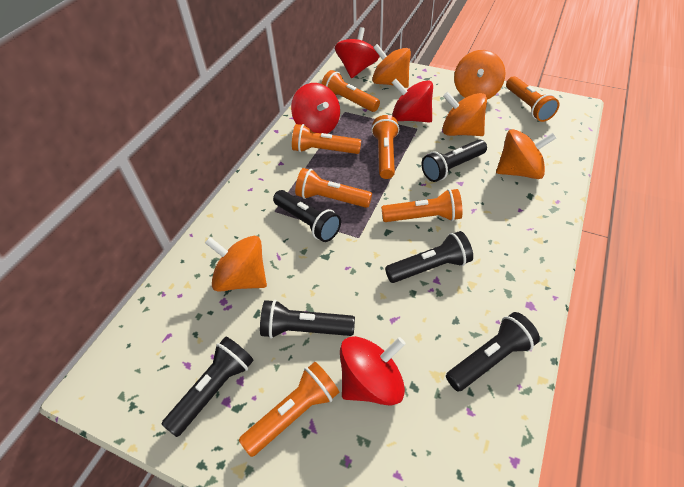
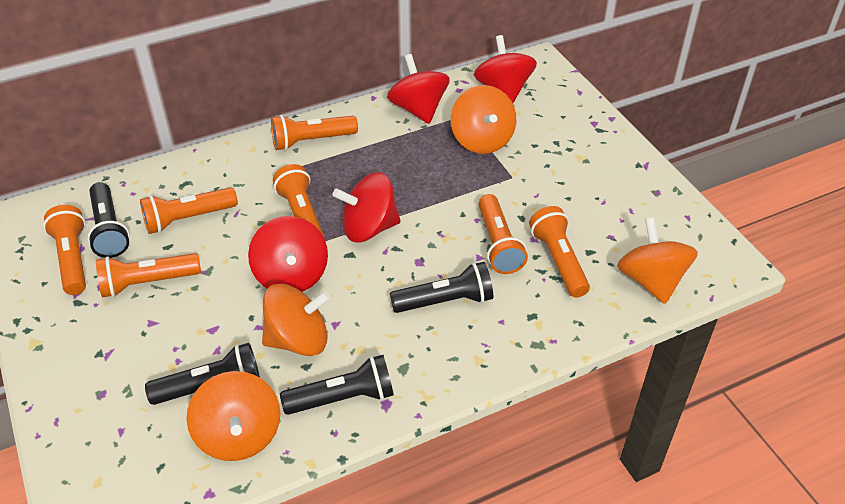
black flashlight: 6 -> 4
orange spinning top: 5 -> 4

